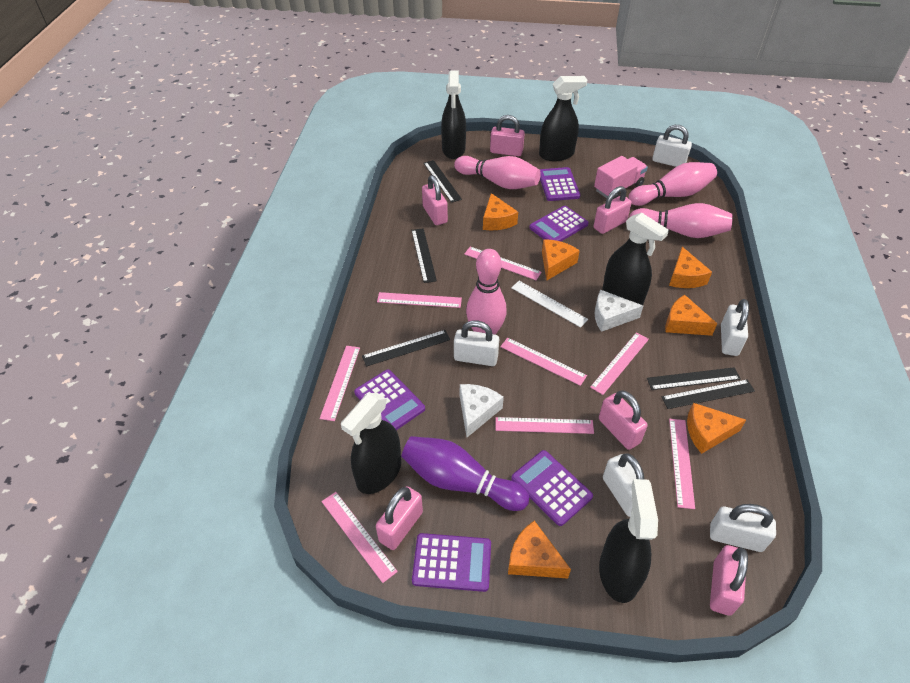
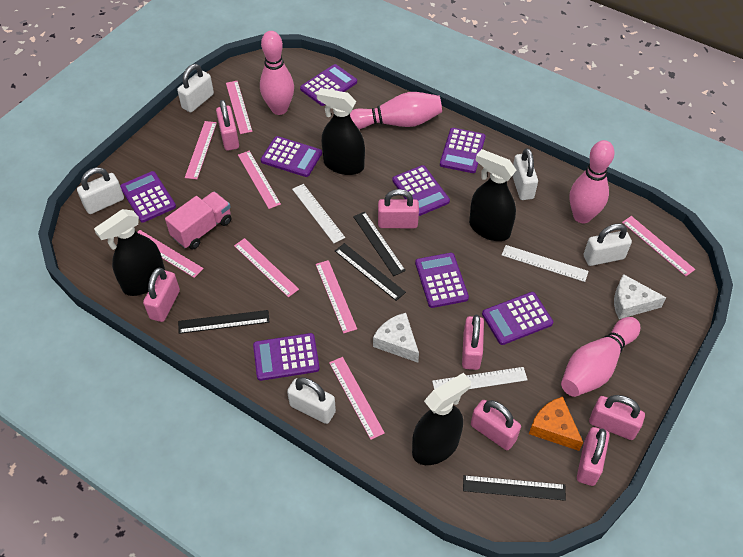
black ruler: 5 -> 4
black spray bottle: 5 -> 4
orange cheese: 6 -> 1
pink padlock: 6 -> 7
purple bowling pin: 1 -> 0
purple calculator: 5 -> 8
white ruler: 1 -> 3

